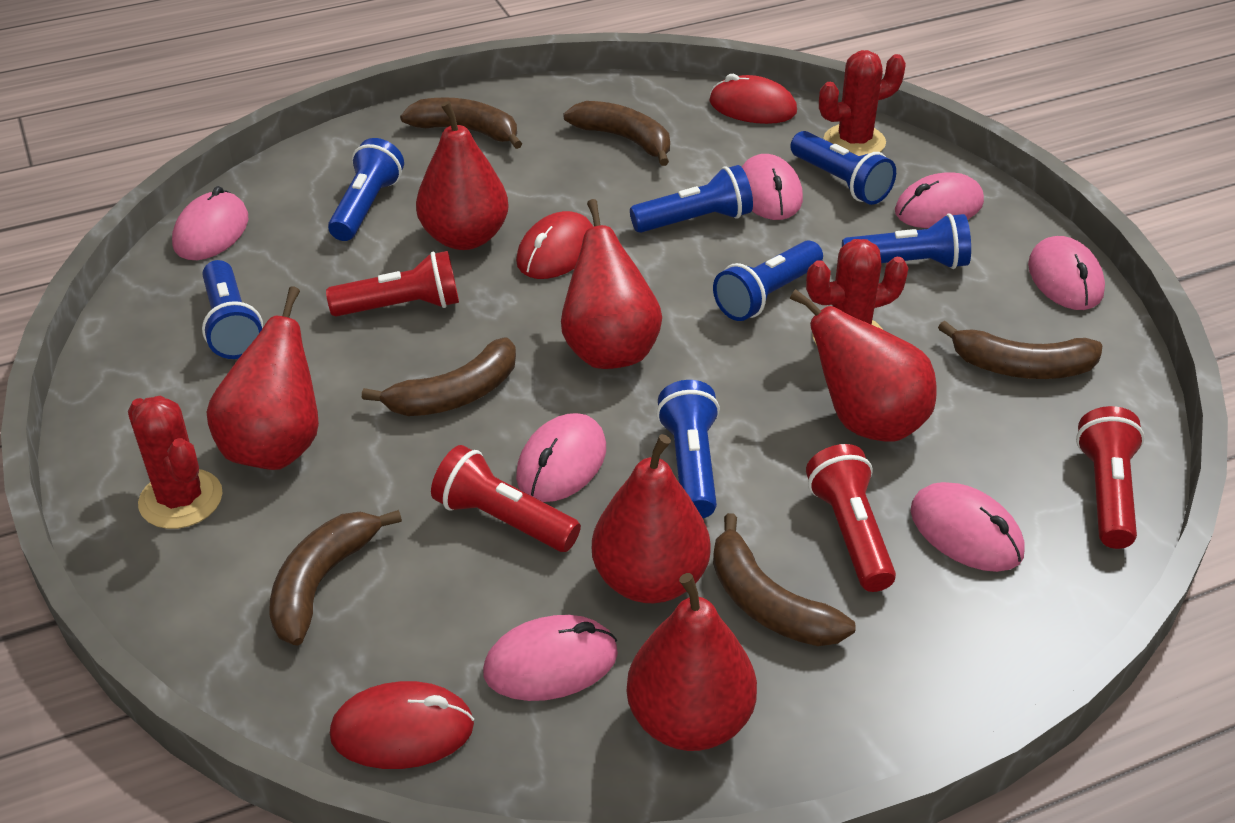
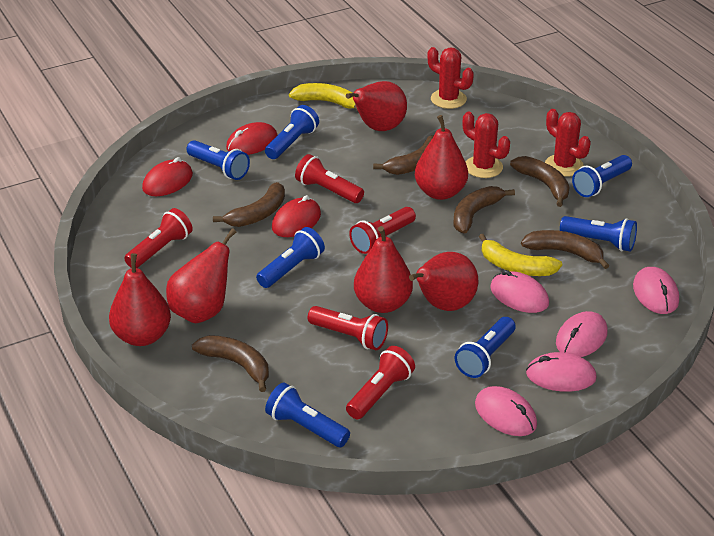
pink mouse: 7 -> 5
red flashlight: 4 -> 5
yellow banana: 0 -> 2

